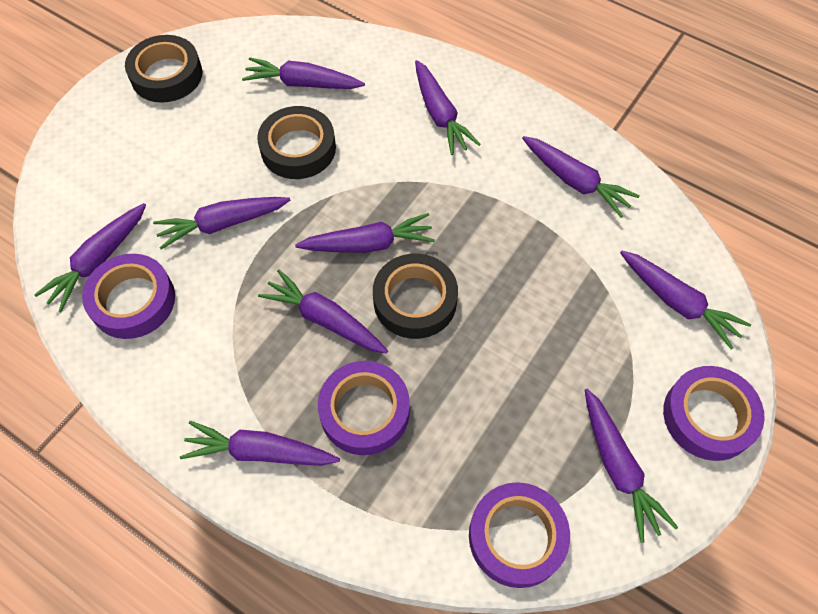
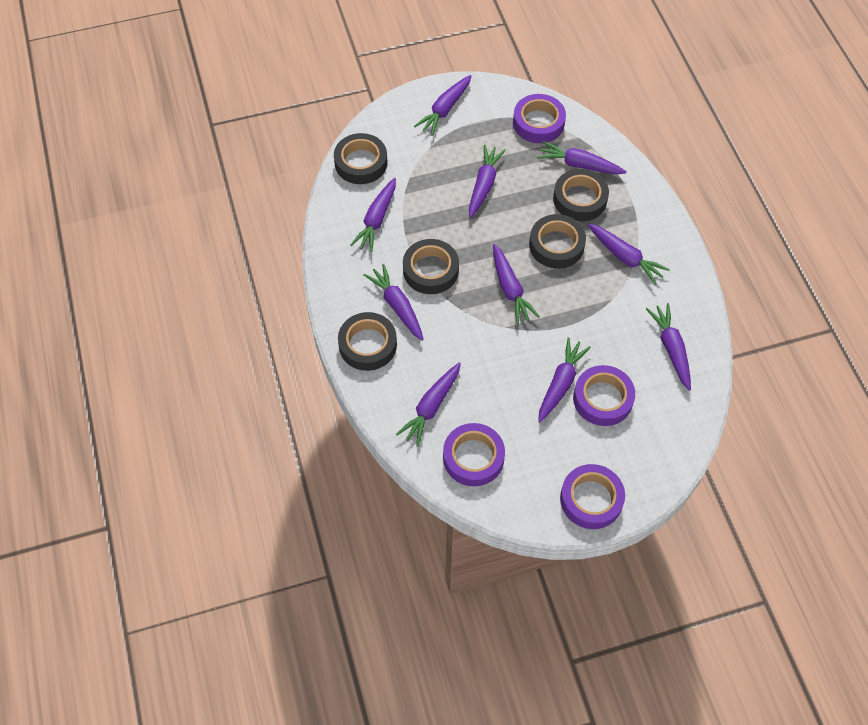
black tape: 3 -> 5

